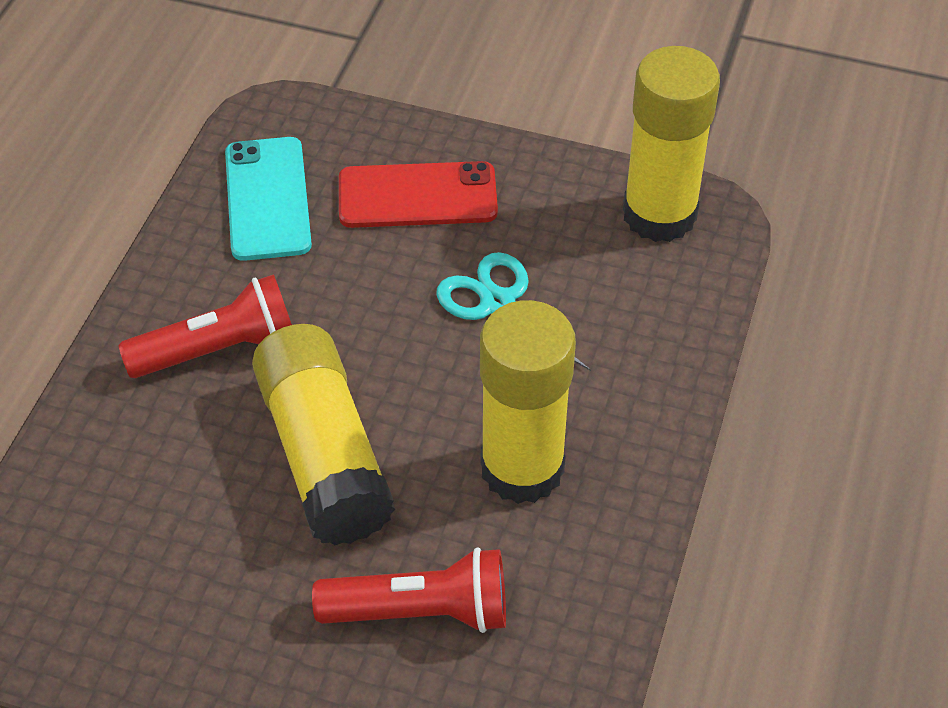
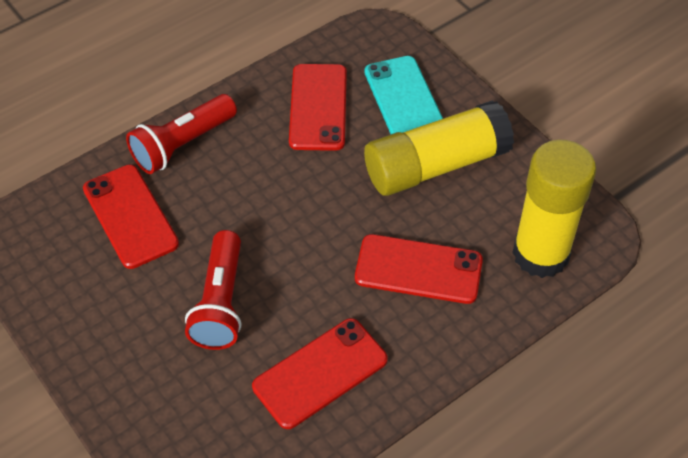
red phone: 1 -> 4
turquoise scissors: 1 -> 0
yellow glue stick: 3 -> 2

